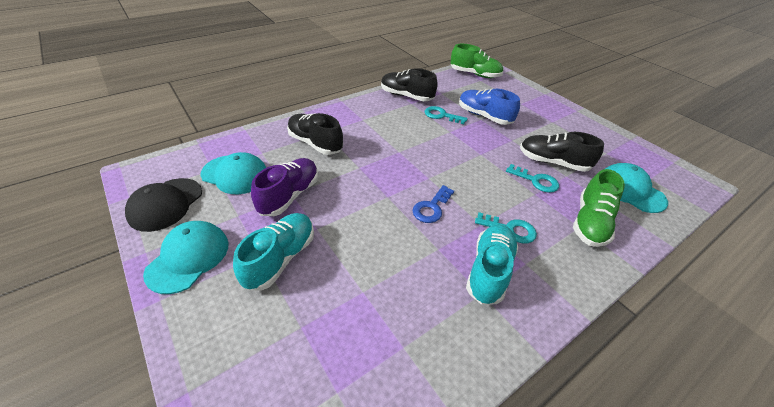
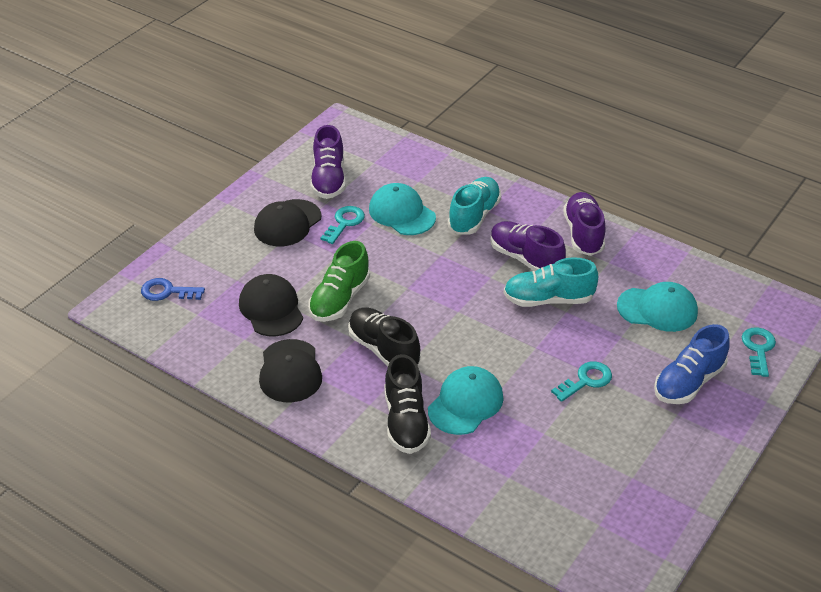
black cap: 1 -> 3
black shoe: 3 -> 2
green shoe: 2 -> 1
purple shoe: 1 -> 3

